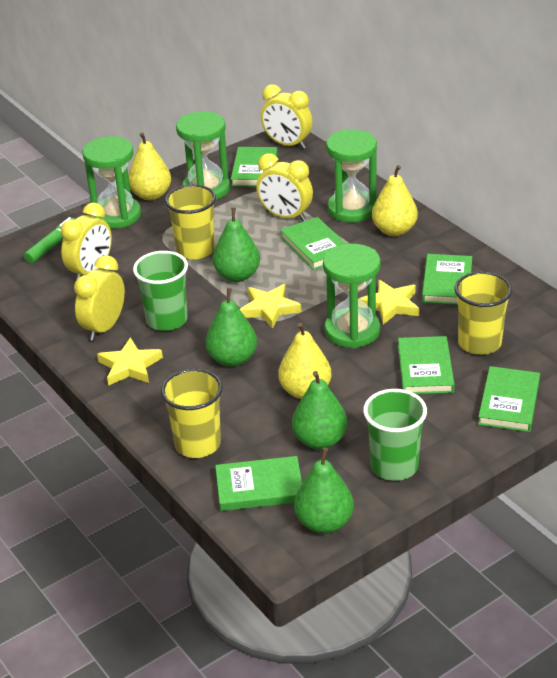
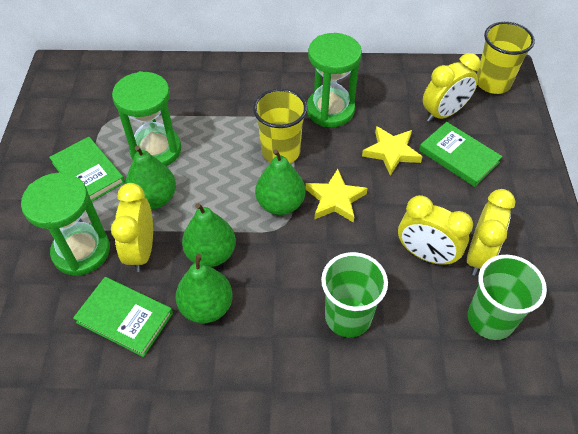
green book: 6 -> 3
green hourglass: 4 -> 3
green marker: 1 -> 0
yellow cup: 3 -> 2
yellow pear: 3 -> 0
yellow star: 3 -> 2

